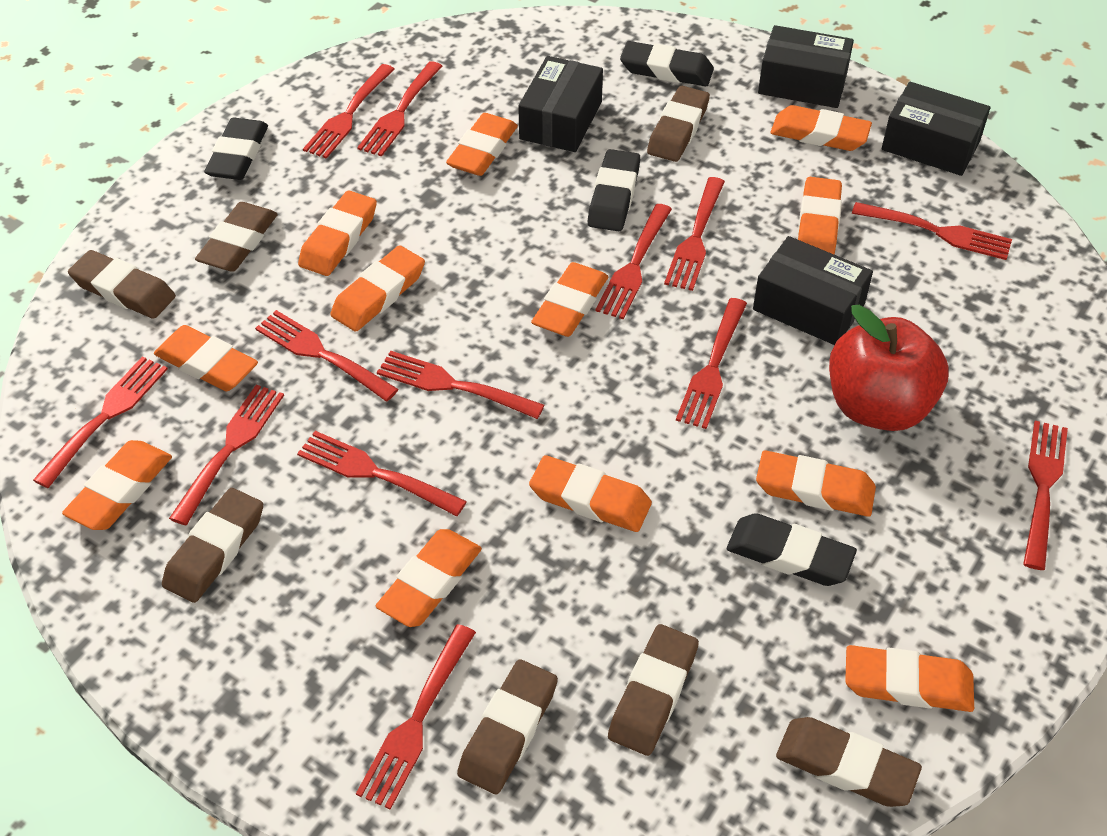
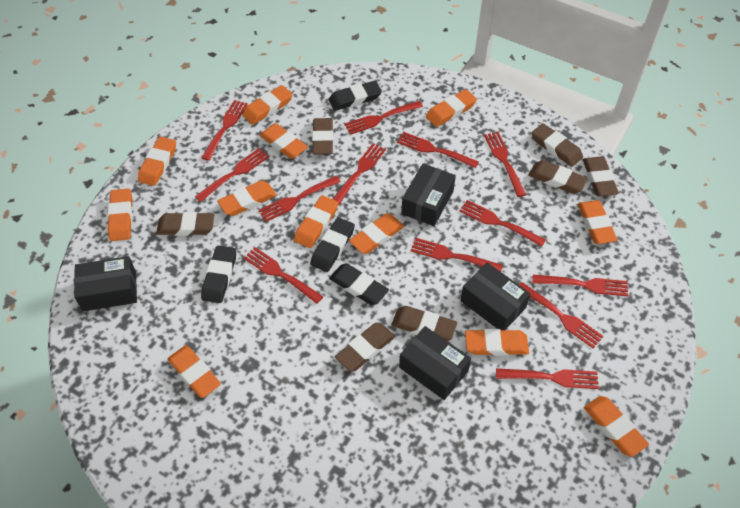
red apple: 1 -> 0

